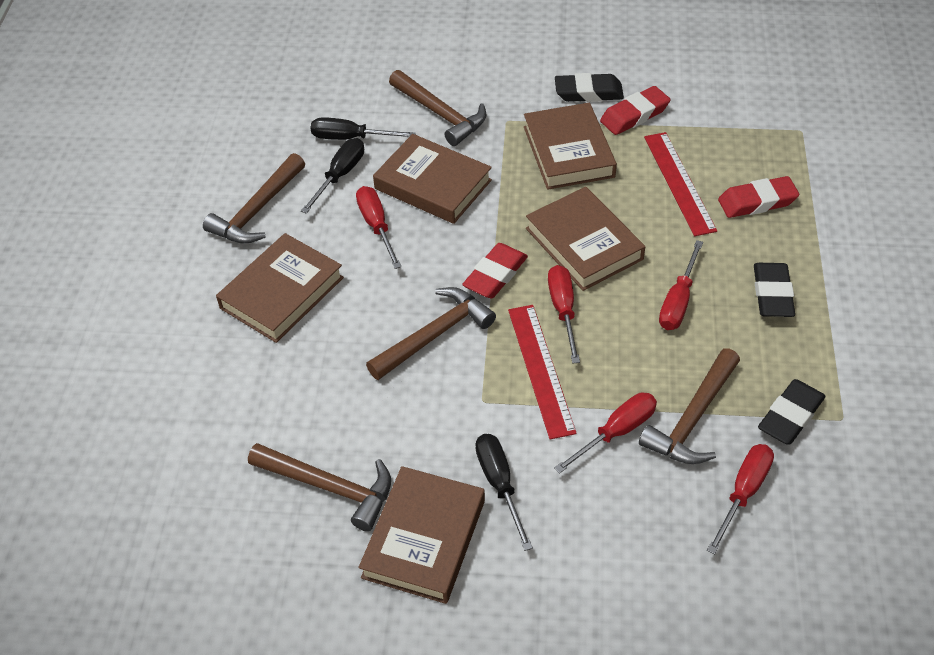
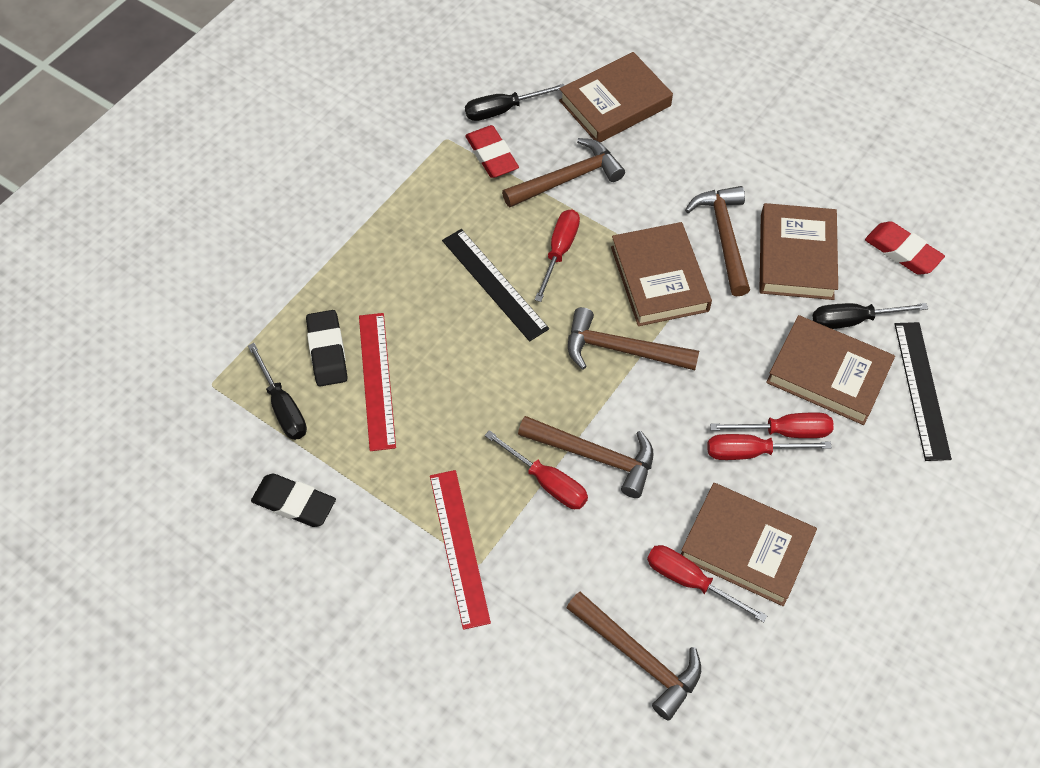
black eraser: 3 -> 2
black ruler: 0 -> 2
red eraser: 3 -> 2

